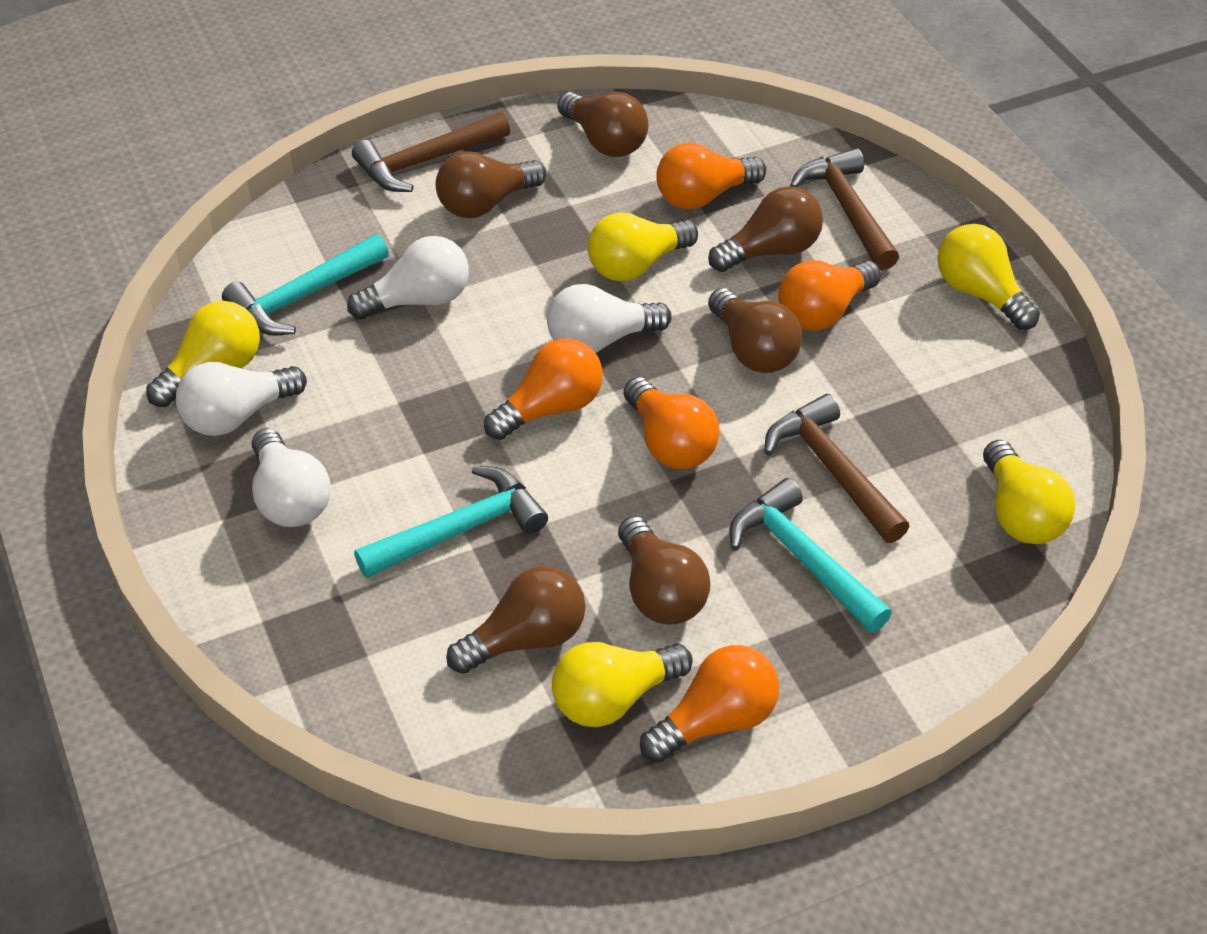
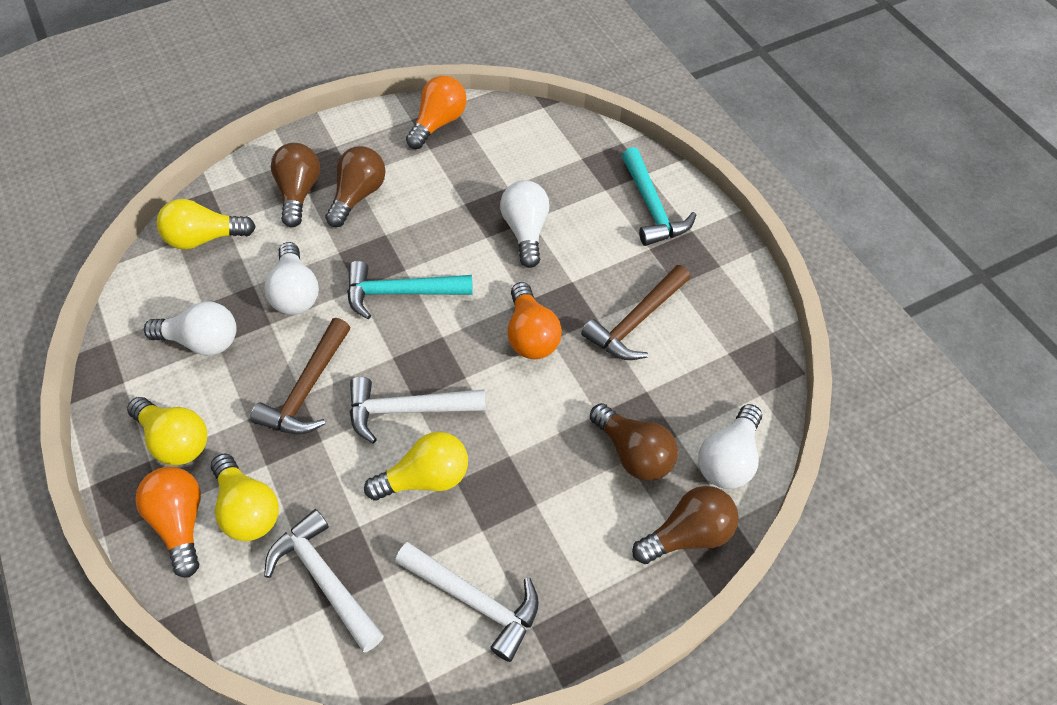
brown hammer: 3 -> 2
brown light bulb: 6 -> 4
orange light bulb: 5 -> 3
turquoise hammer: 3 -> 2
white hammer: 0 -> 3
yellow light bulb: 5 -> 4

